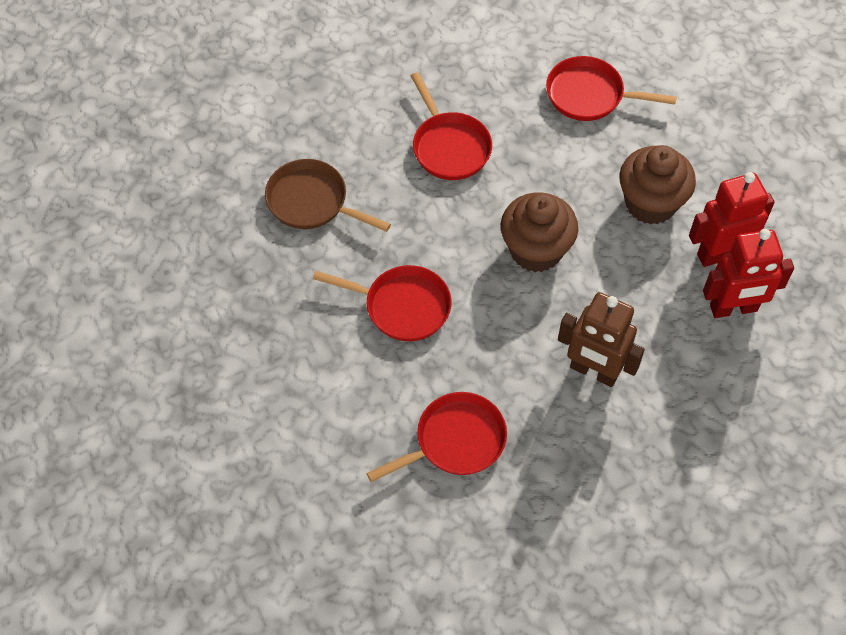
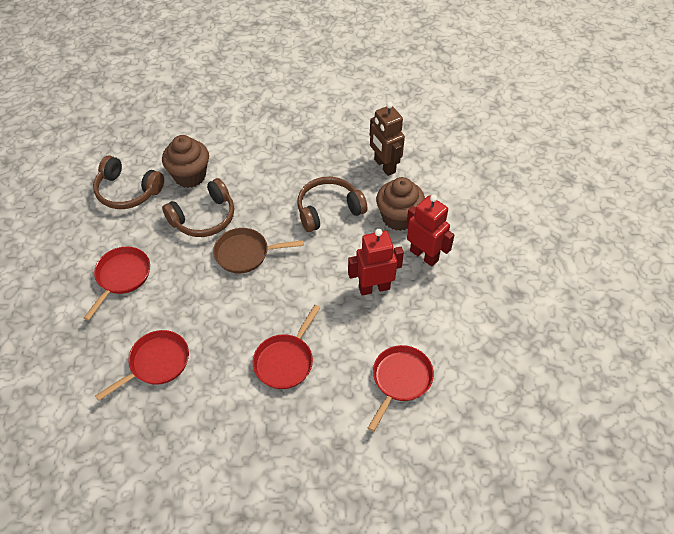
brown headphones: 0 -> 3

